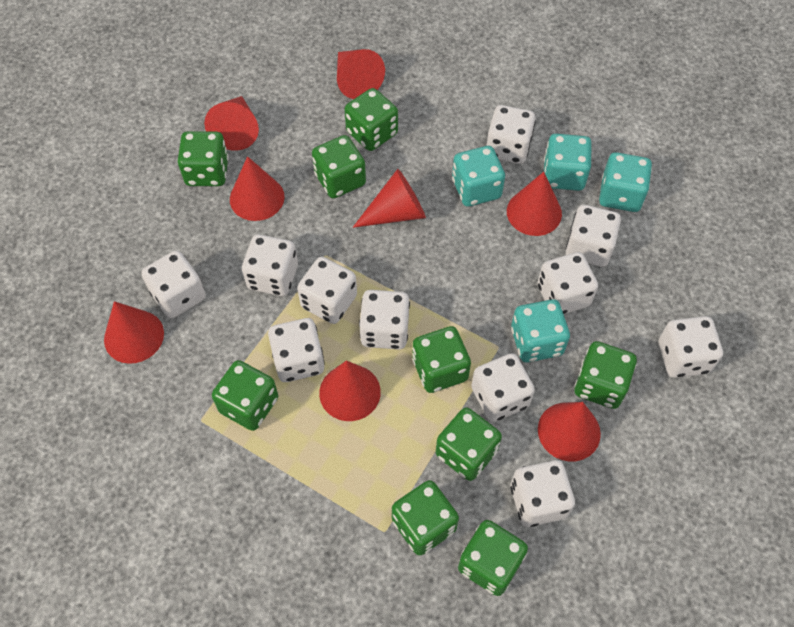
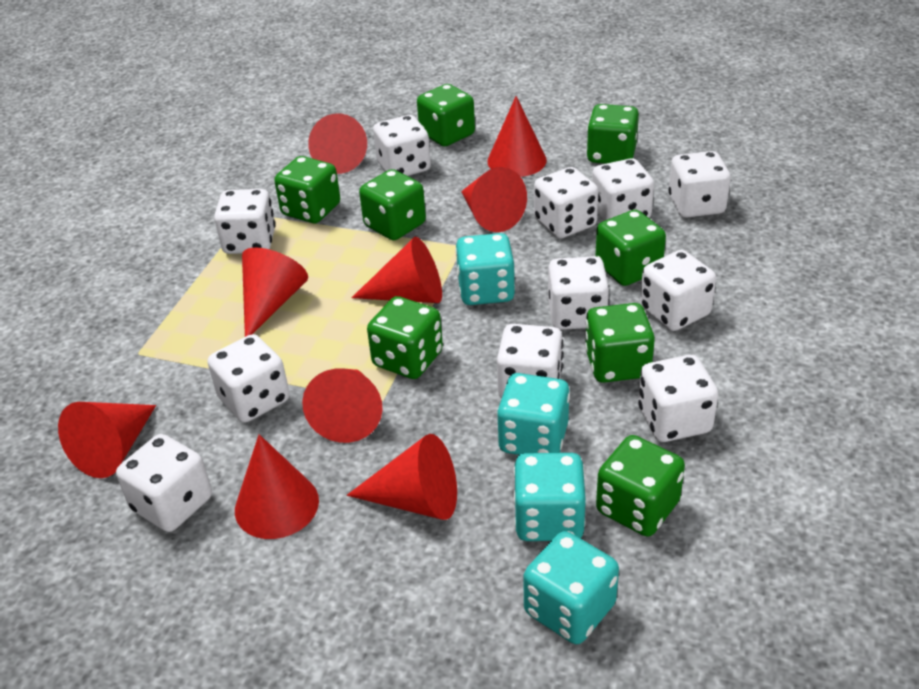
green dice: 9 -> 8
red cone: 8 -> 9

